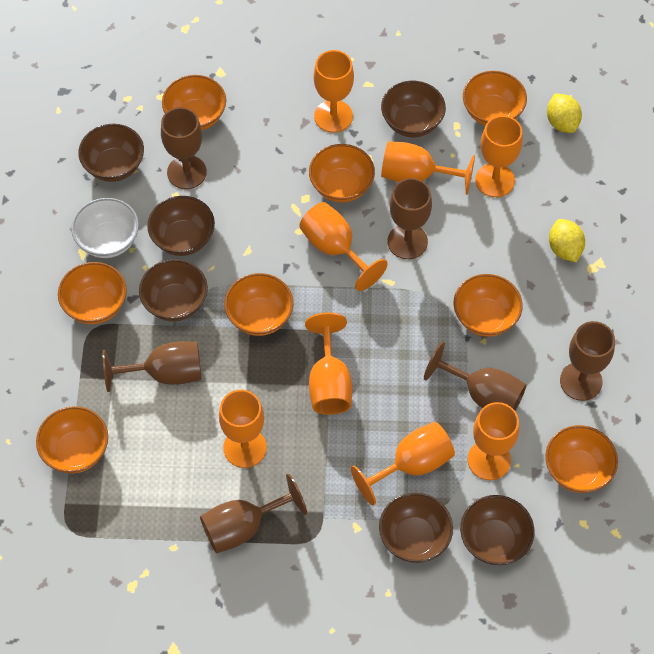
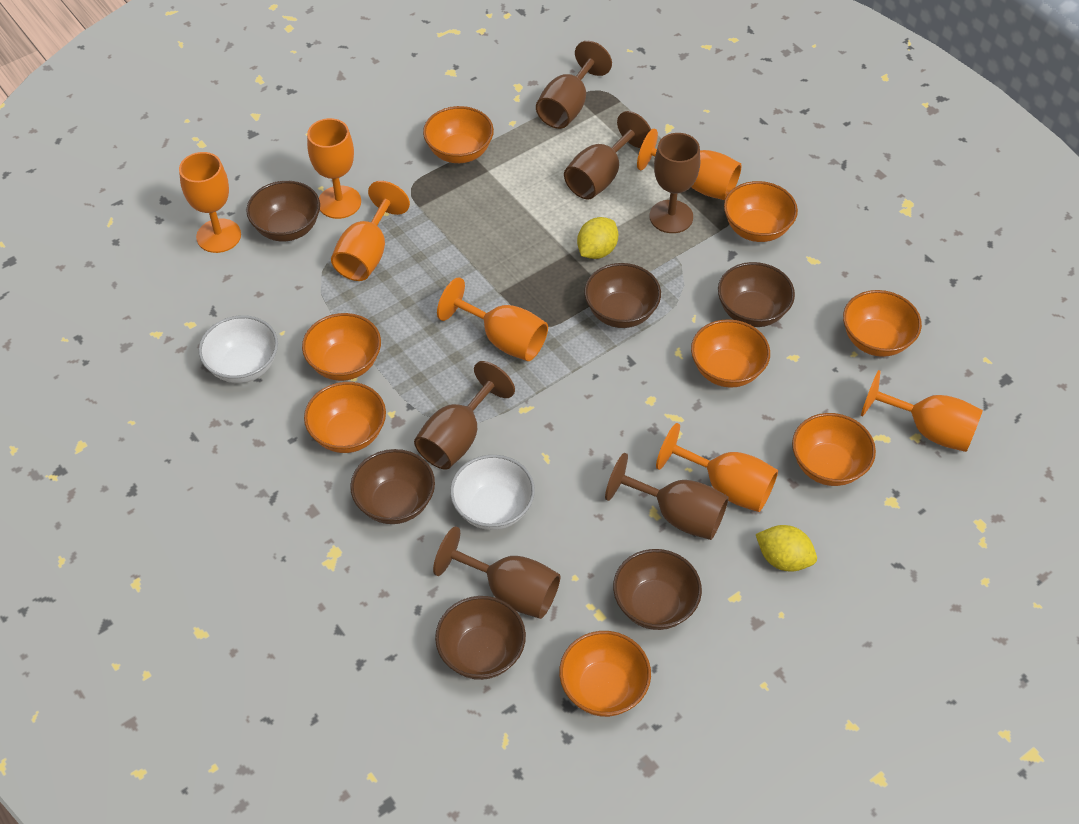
orange goblet: 8 -> 7
white bowl: 1 -> 2

